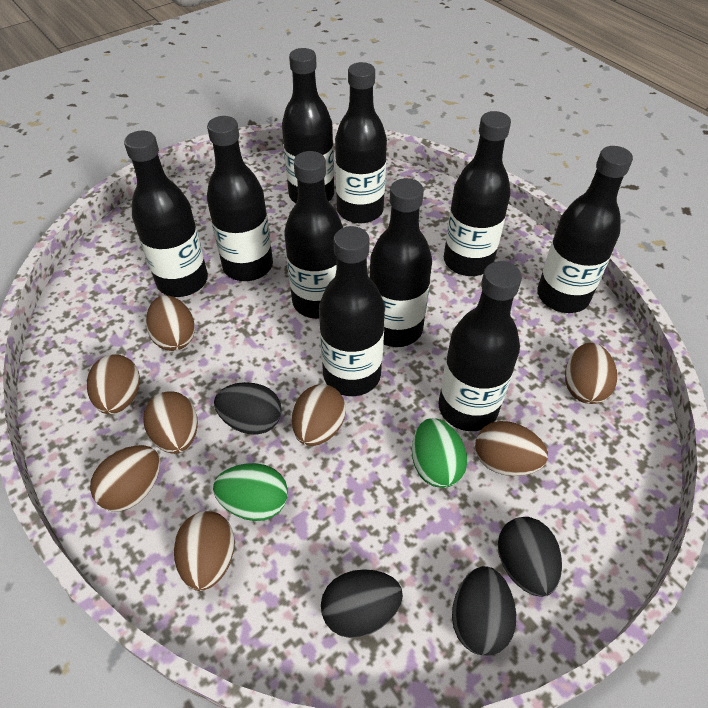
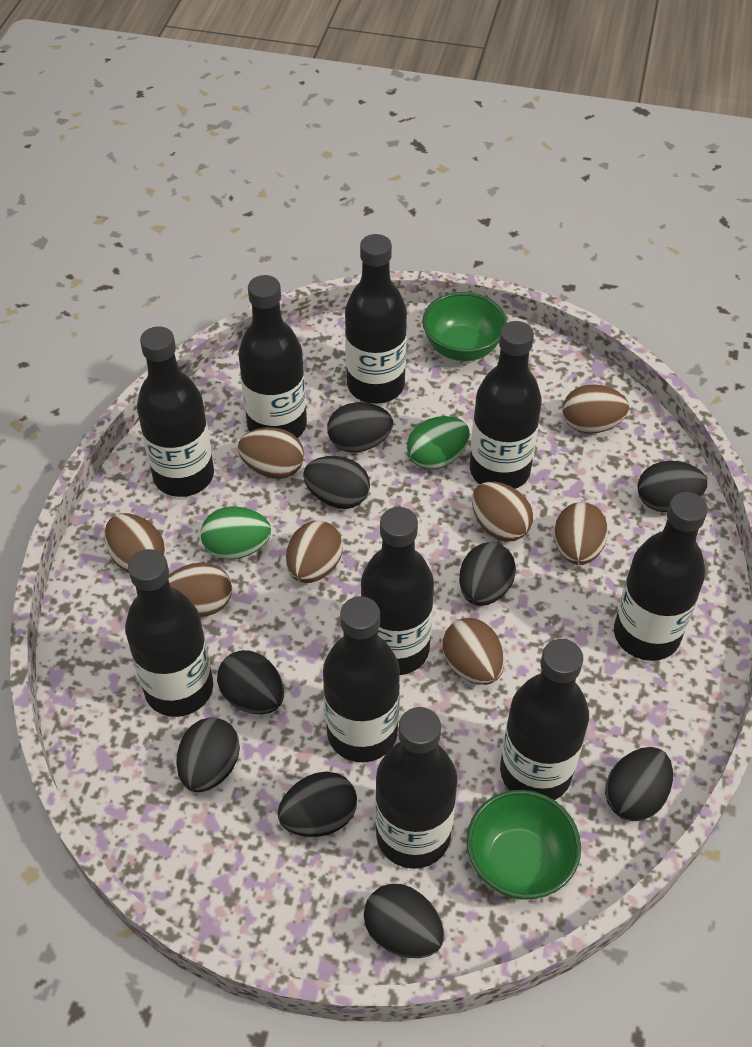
black egg: 4 -> 9
green bowl: 0 -> 2

